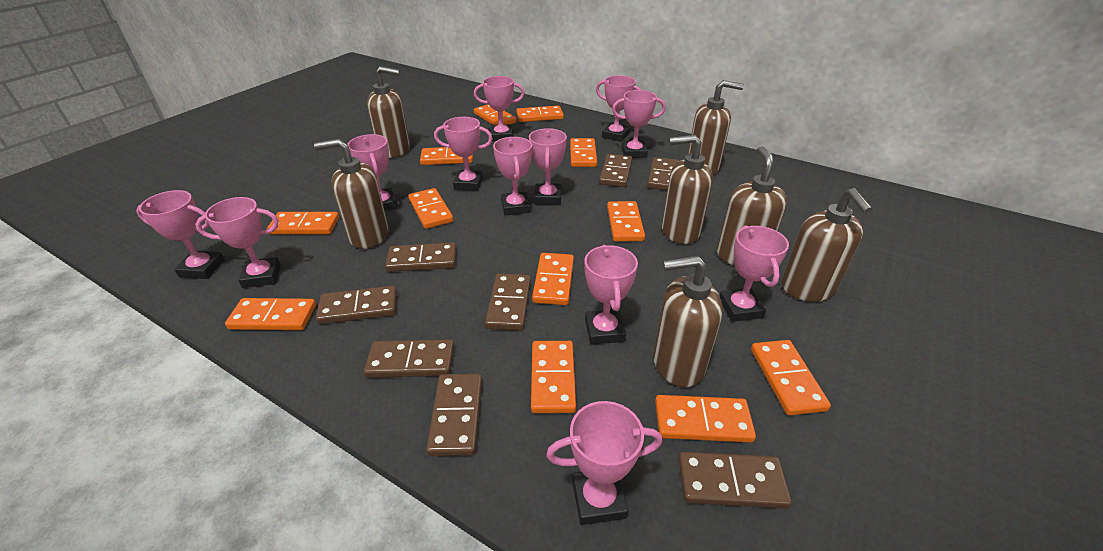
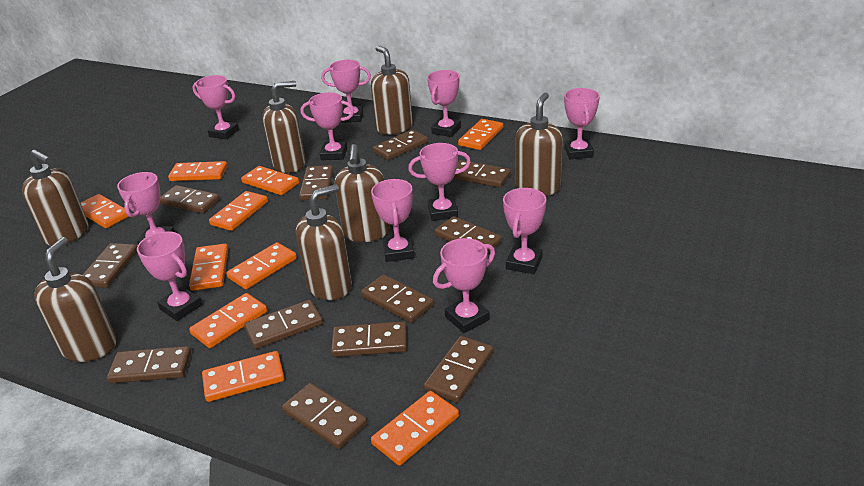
brown domino: 8 -> 12
orange domino: 12 -> 10
pink trophy: 12 -> 11

